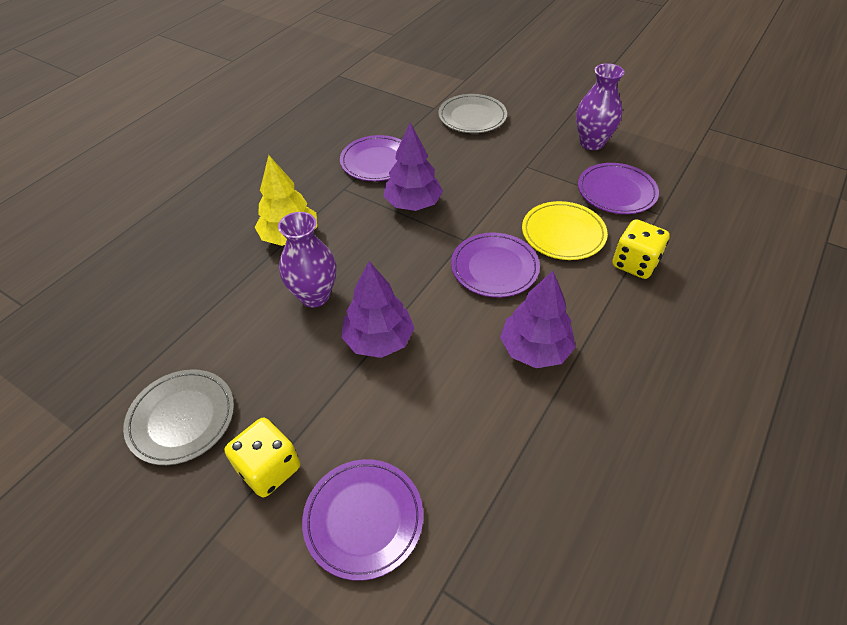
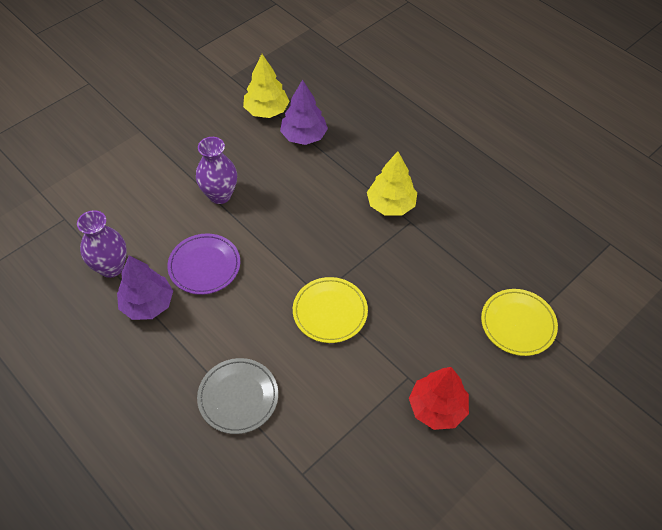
grey plate: 2 -> 1
purple plate: 4 -> 1
purple tree: 3 -> 2
red tree: 0 -> 1
yellow dice: 2 -> 0
yellow plate: 1 -> 2
yellow tree: 1 -> 2

